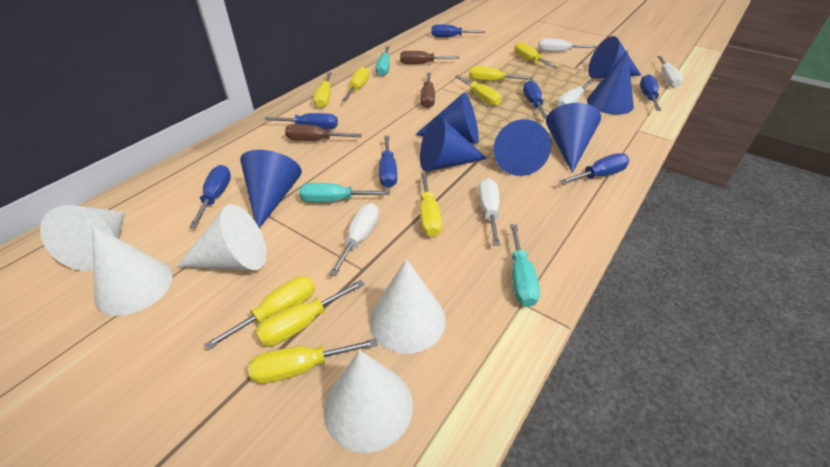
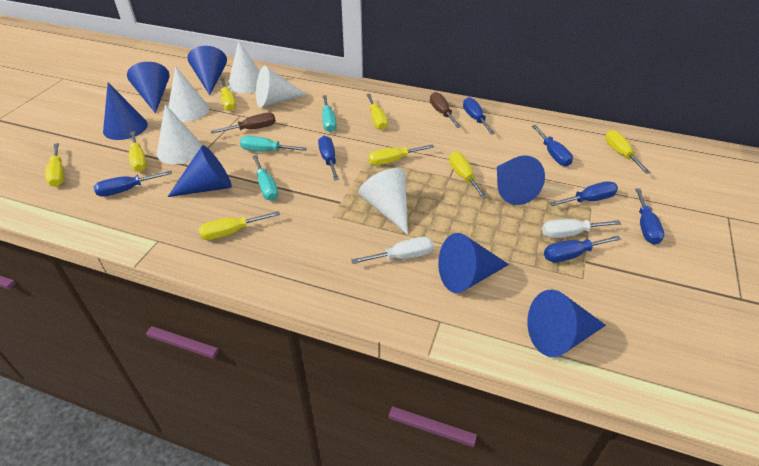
brown screwdriver: 3 -> 2
white screwdriver: 5 -> 2
yellow screwdriver: 9 -> 8

